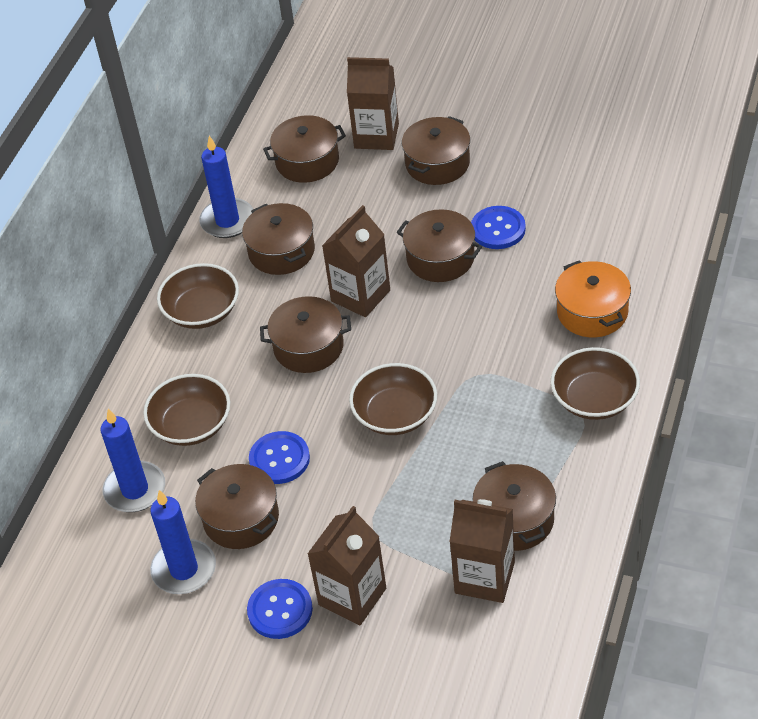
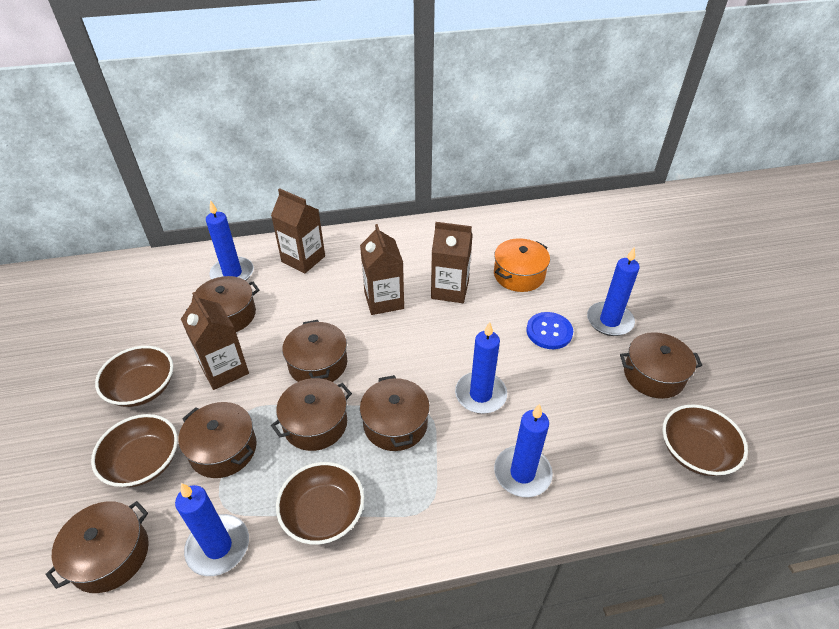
blue button: 3 -> 1
blue candle: 3 -> 5

